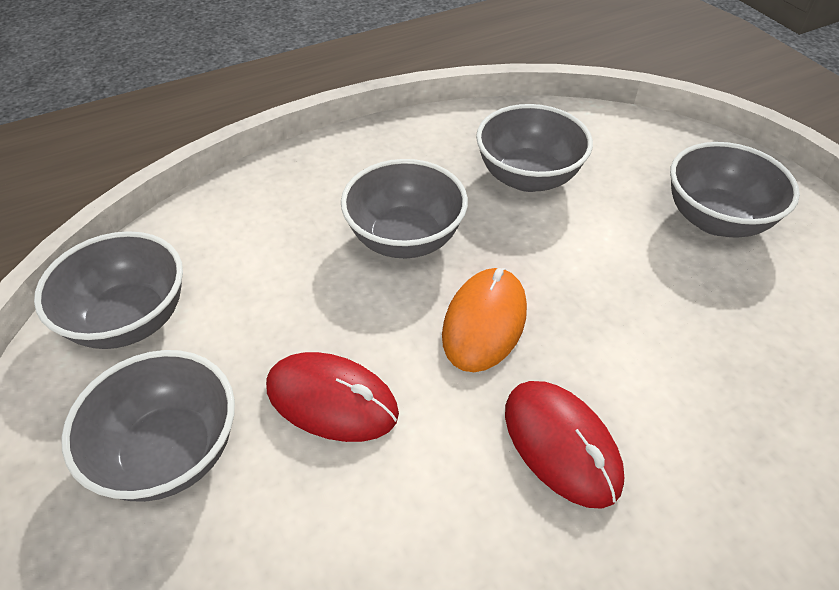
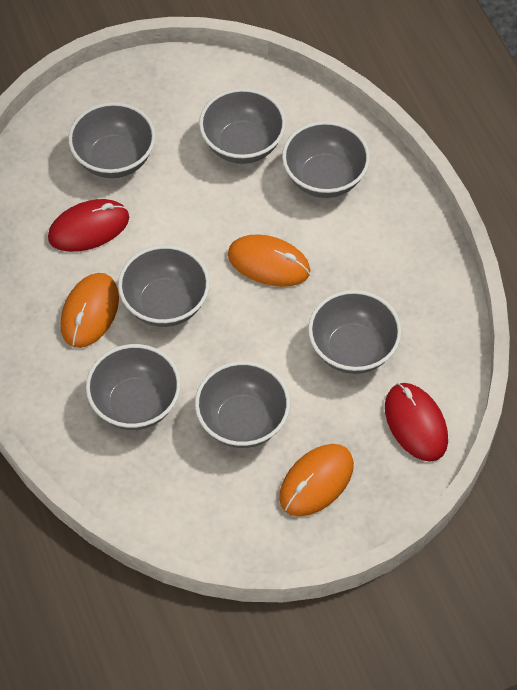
grey bowl: 5 -> 7
orange mouse: 1 -> 3

